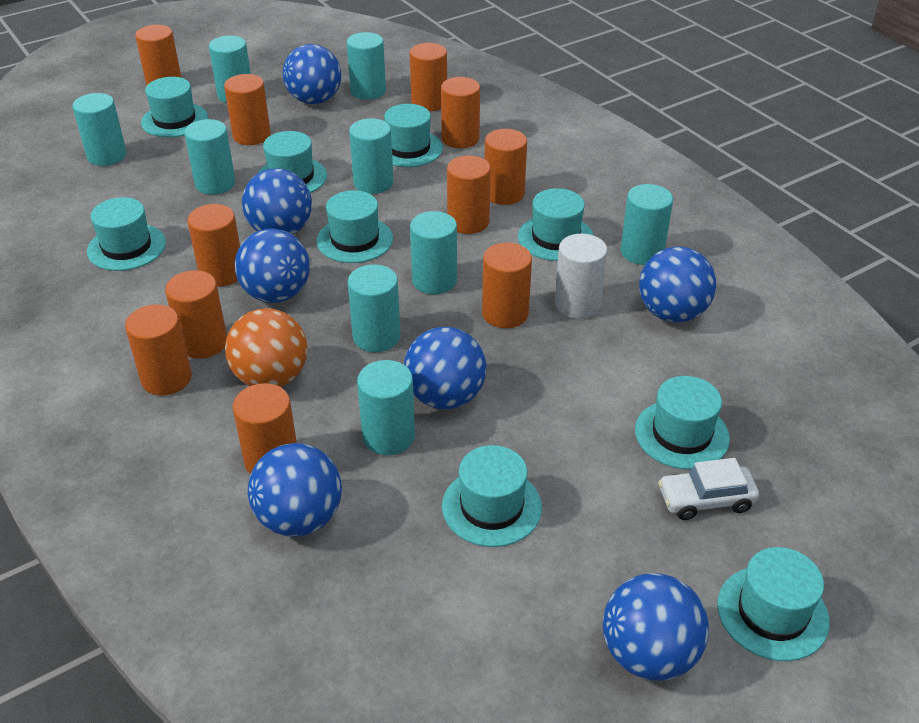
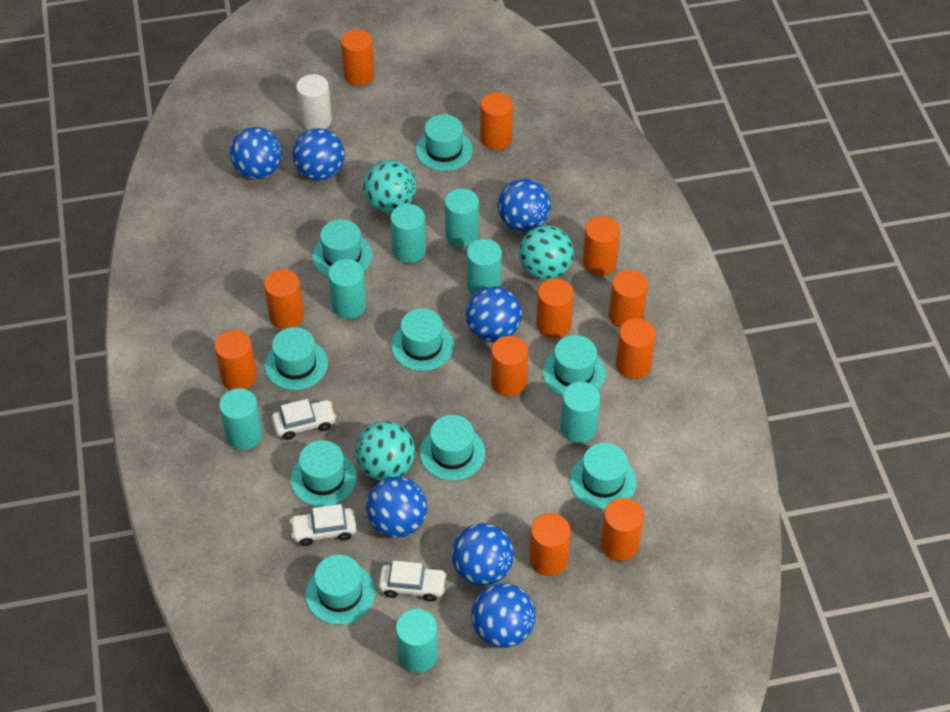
orange ball: 1 -> 0
turquoise ball: 0 -> 3
turquoise cylinder: 9 -> 7
white car: 1 -> 3

